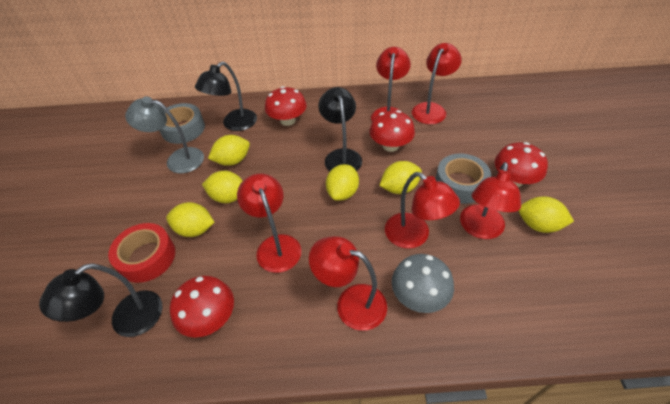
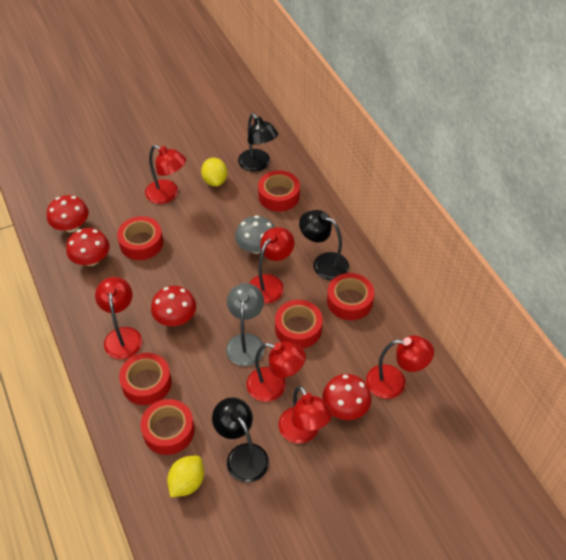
grey tape: 2 -> 0
red tape: 1 -> 6
yellow lemon: 6 -> 2

